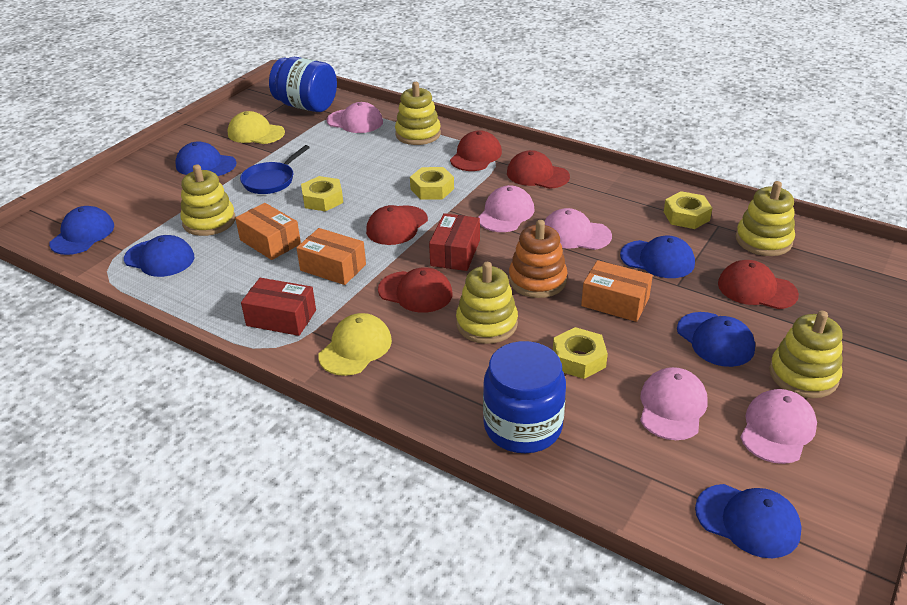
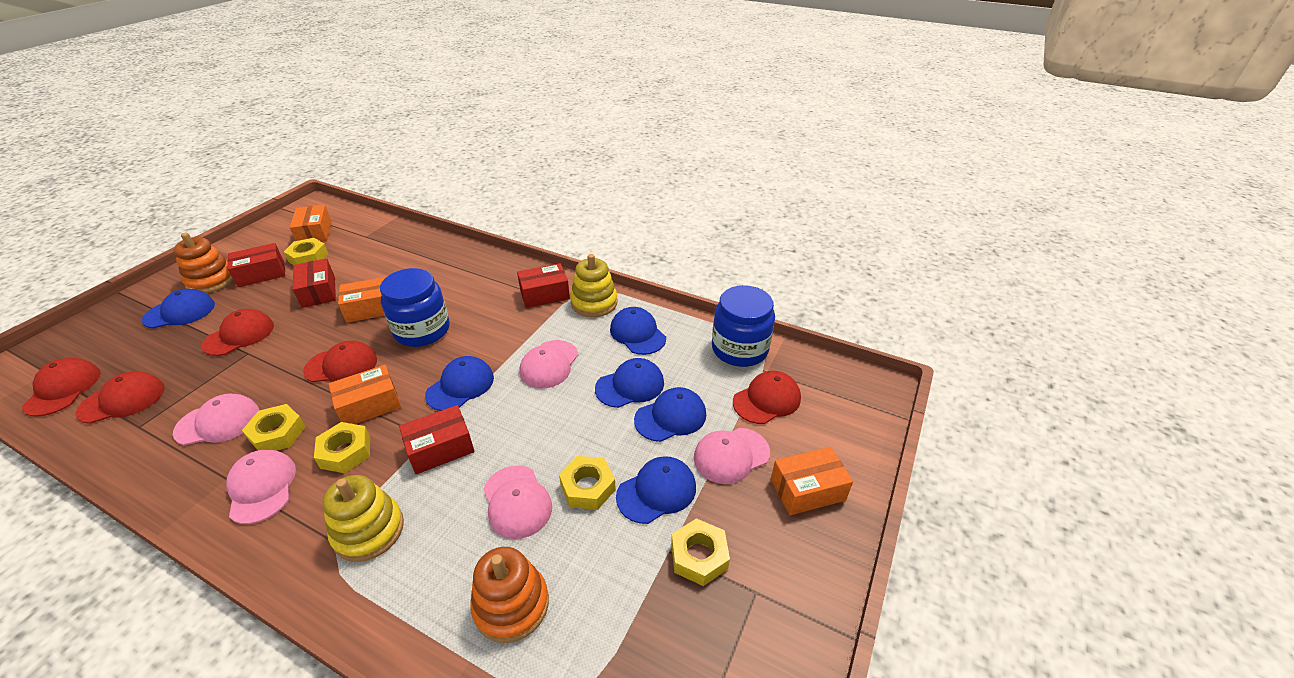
blue pan: 1 -> 0
orange box: 3 -> 4
orange stacking toy: 1 -> 2
red box: 2 -> 4
yellow cap: 2 -> 0
yellow nut: 4 -> 5
yellow stacking toy: 5 -> 2

